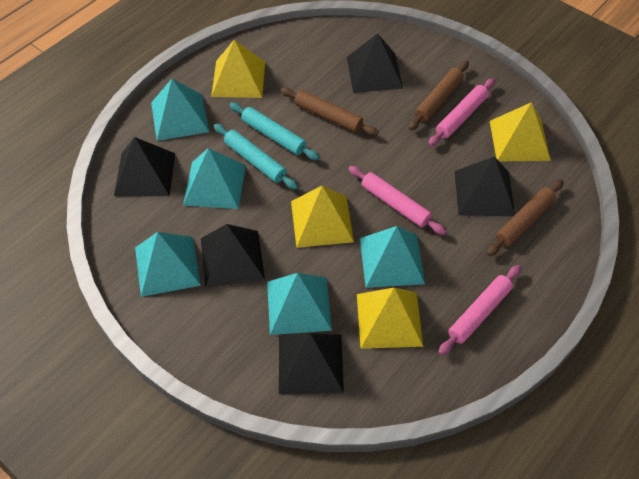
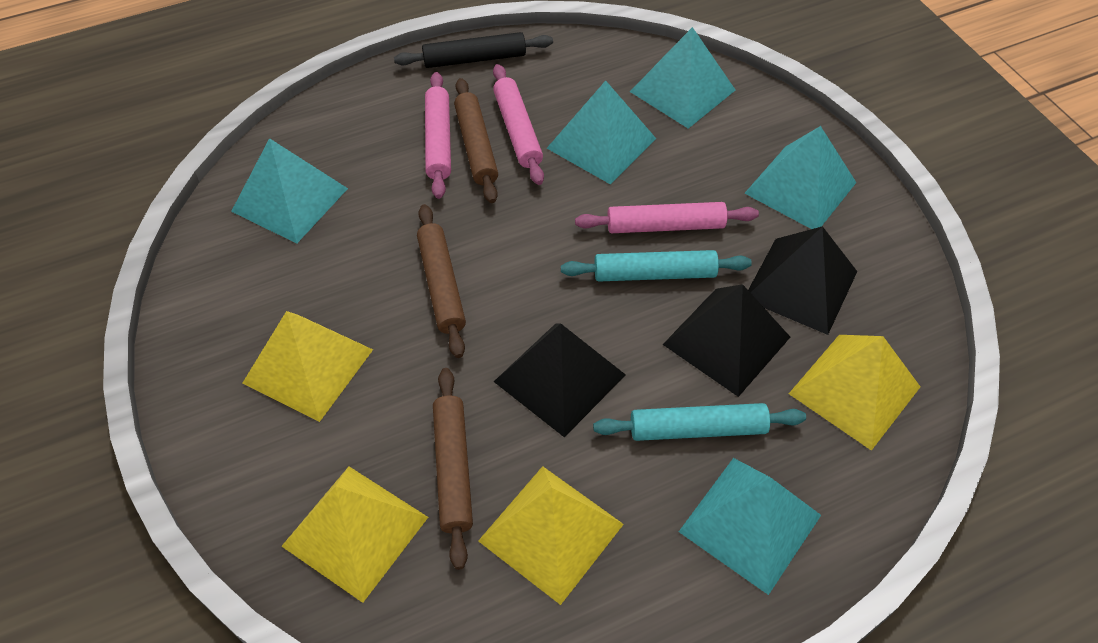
black pyramid: 5 -> 3
black rolling pin: 0 -> 1

